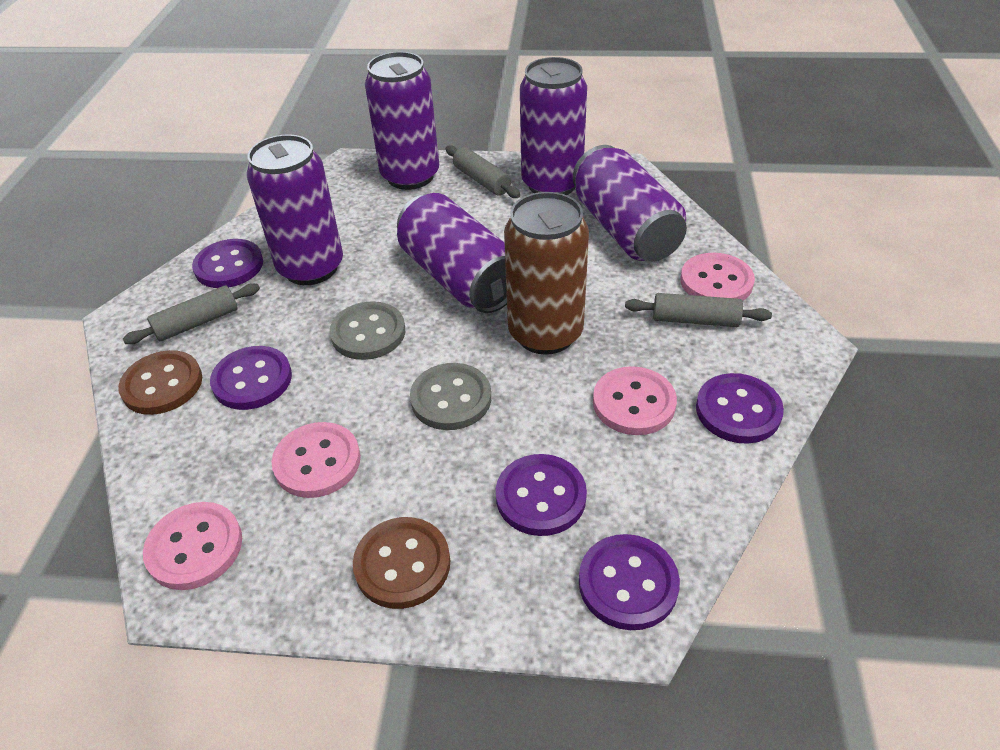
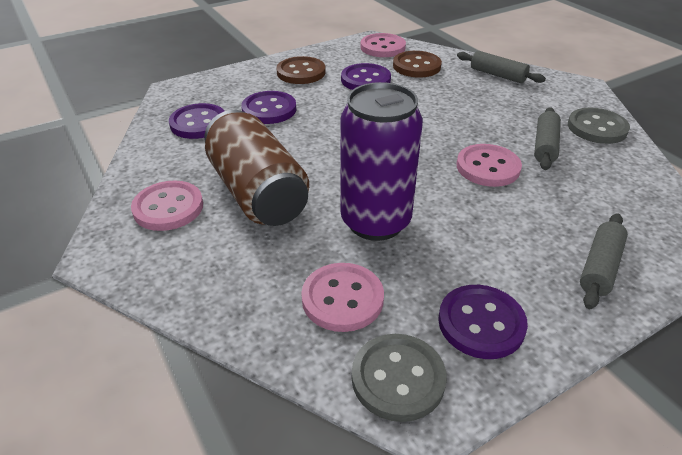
purple button: 5 -> 4
purple can: 5 -> 1

